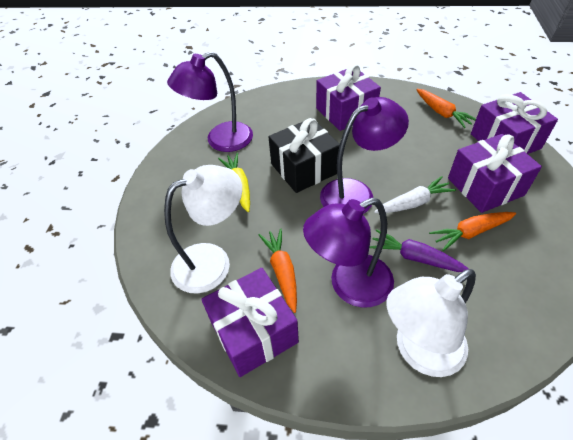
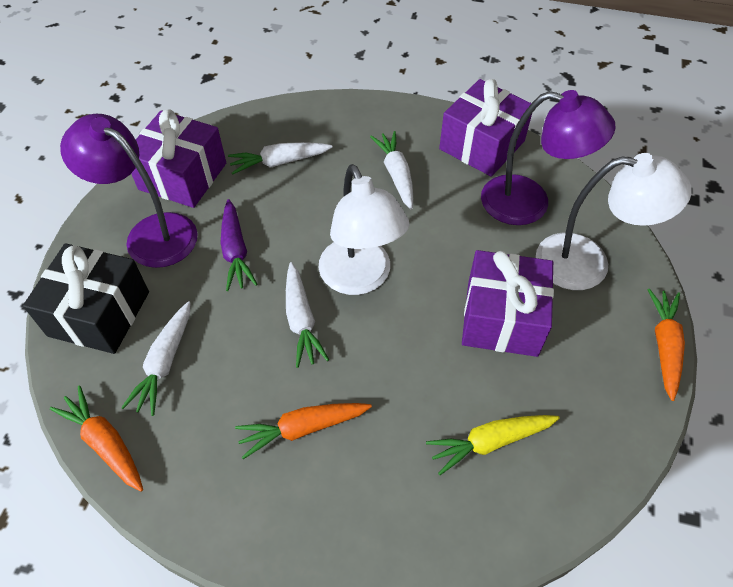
purple gift: 4 -> 3
purple lamp: 3 -> 2
white carrot: 1 -> 4

